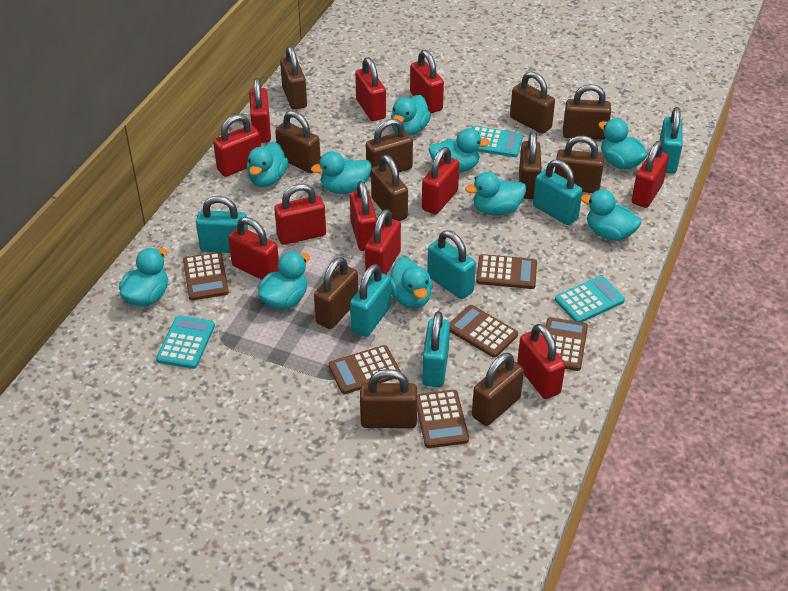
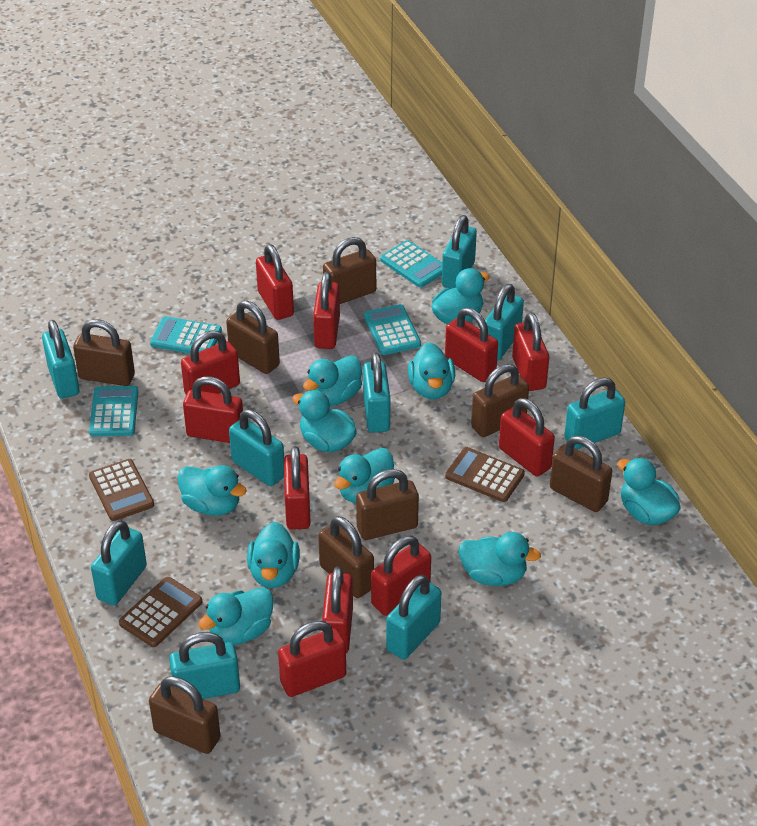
brown calculator: 6 -> 3
brown padlock: 11 -> 8
turquoise calculator: 3 -> 4
turquoise padlock: 6 -> 9

